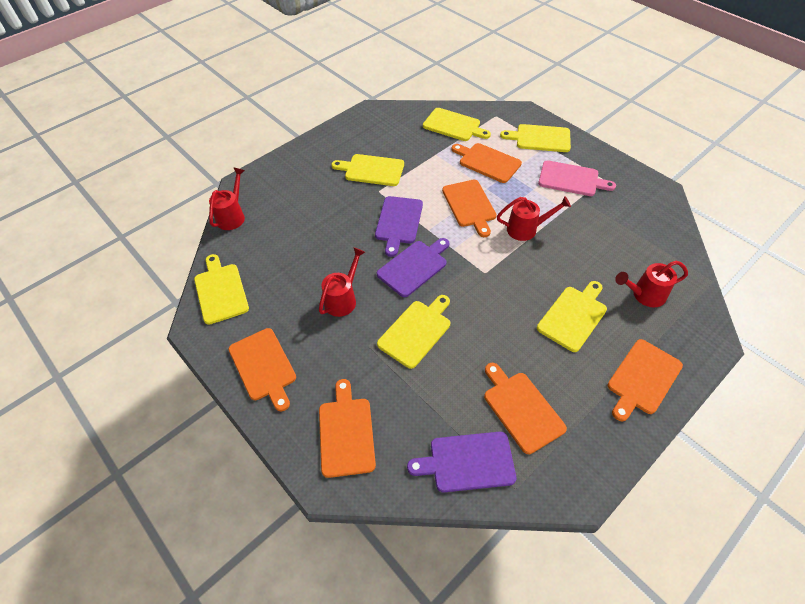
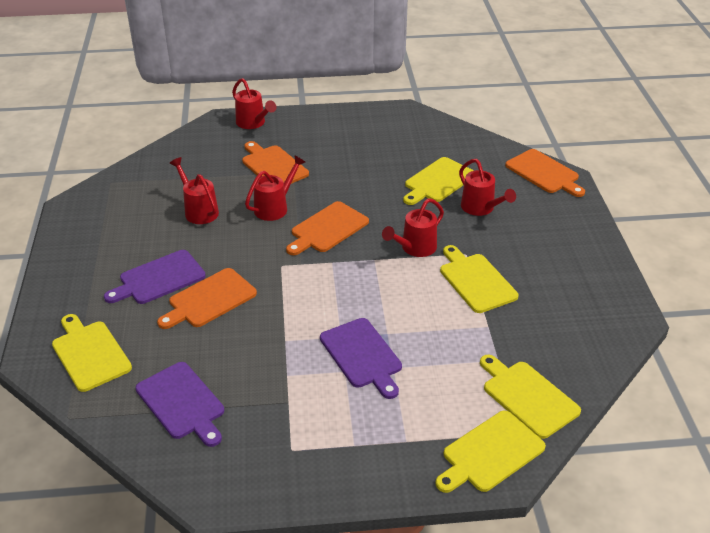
orange cutting board: 6 -> 4
pink cutting board: 1 -> 0
red watering can: 4 -> 5
yellow cutting board: 6 -> 5

